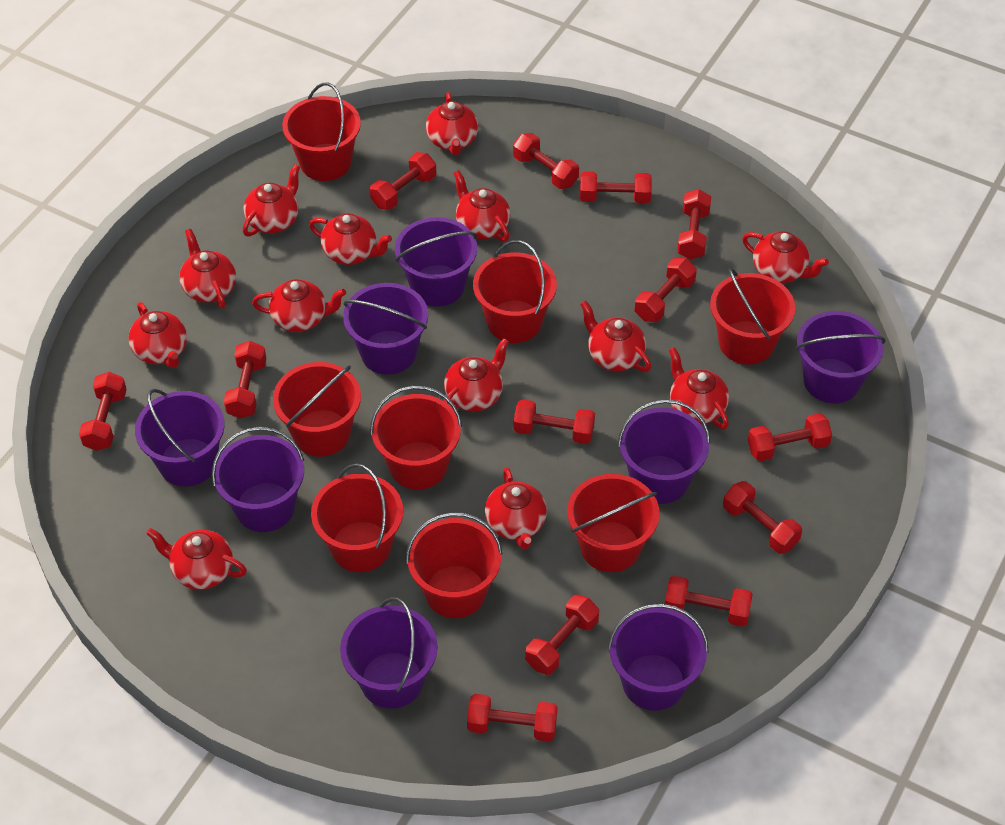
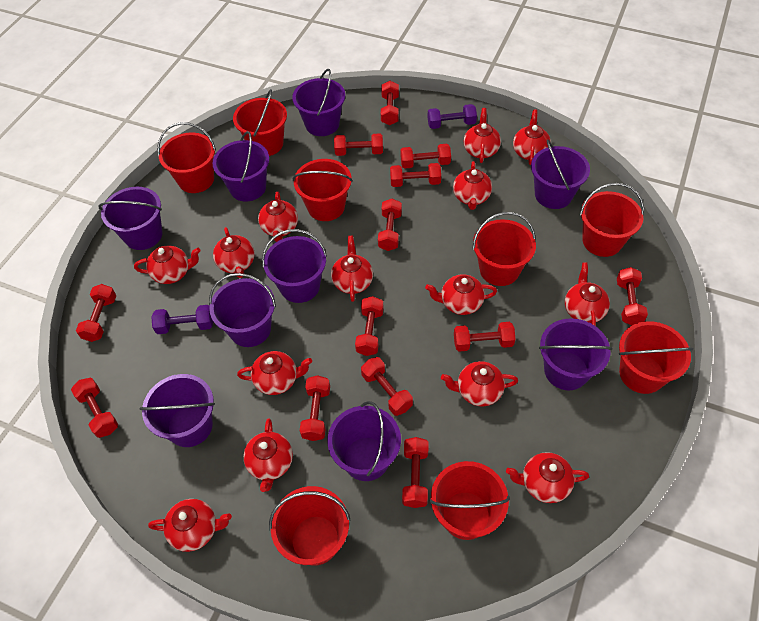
purple bucket: 8 -> 9
purple dumbbell: 0 -> 2
red teapot: 13 -> 14

